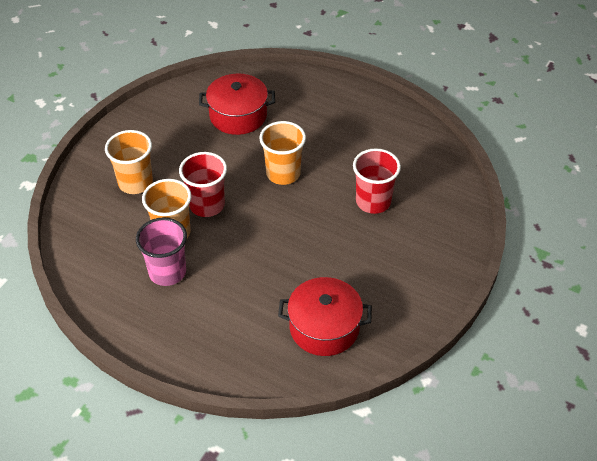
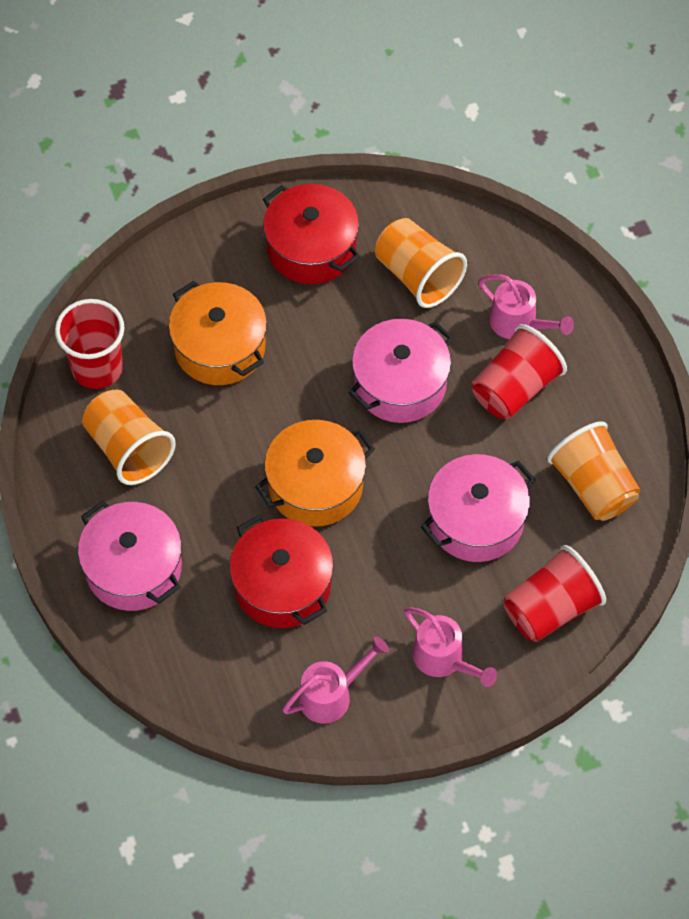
orange pot: 0 -> 2
pink cup: 1 -> 0
pink pot: 0 -> 3
pink watering can: 0 -> 3
red cup: 2 -> 3

